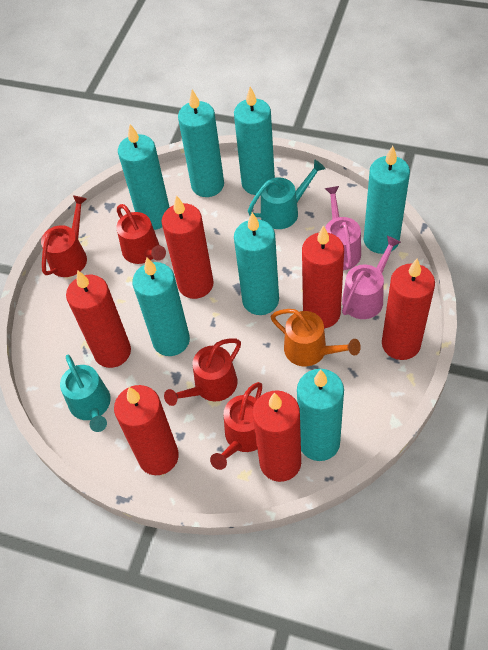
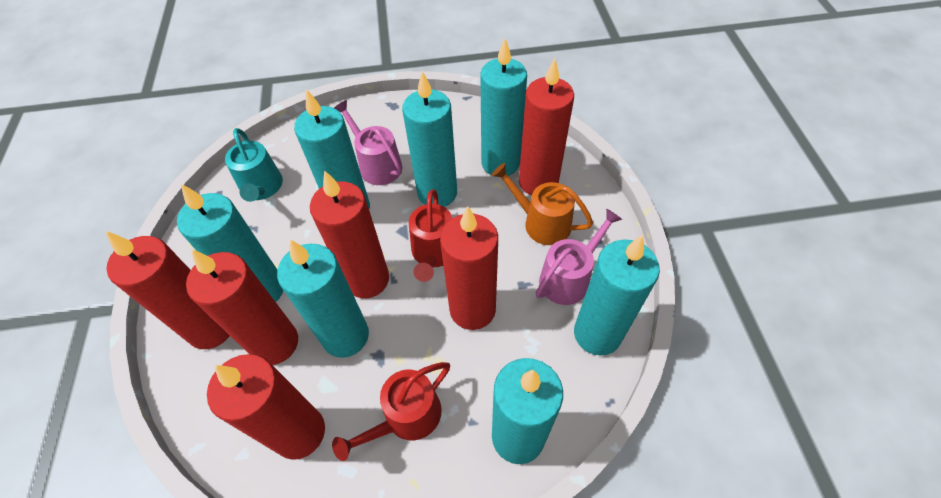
red watering can: 4 -> 2
turquoise watering can: 2 -> 1

